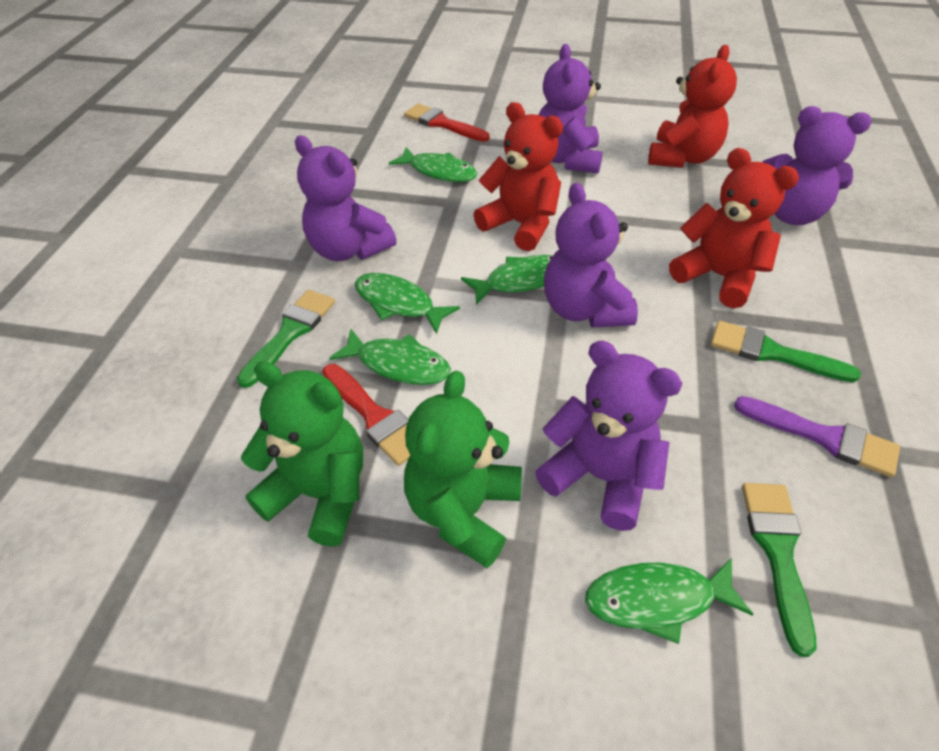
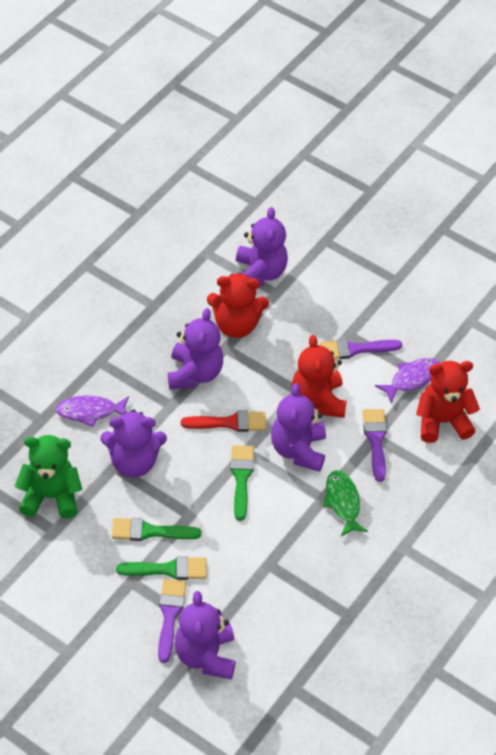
green fish: 5 -> 1
green teddy bear: 2 -> 1
purple brush: 1 -> 3
purple fish: 0 -> 2
red brush: 2 -> 1

